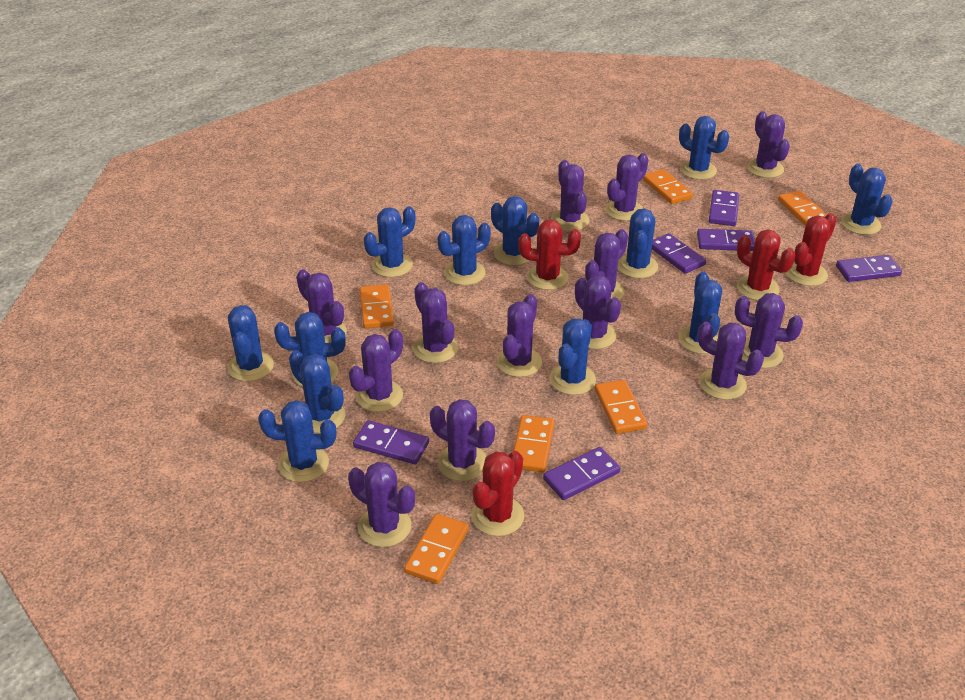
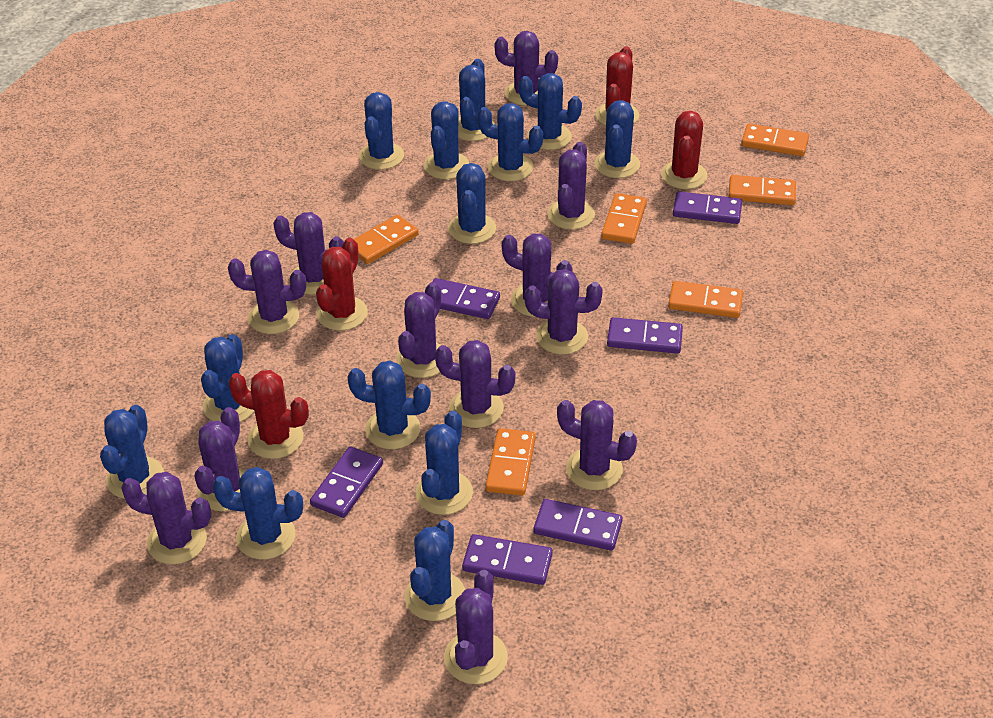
blue cactus: 12 -> 13
purple cactus: 13 -> 12

